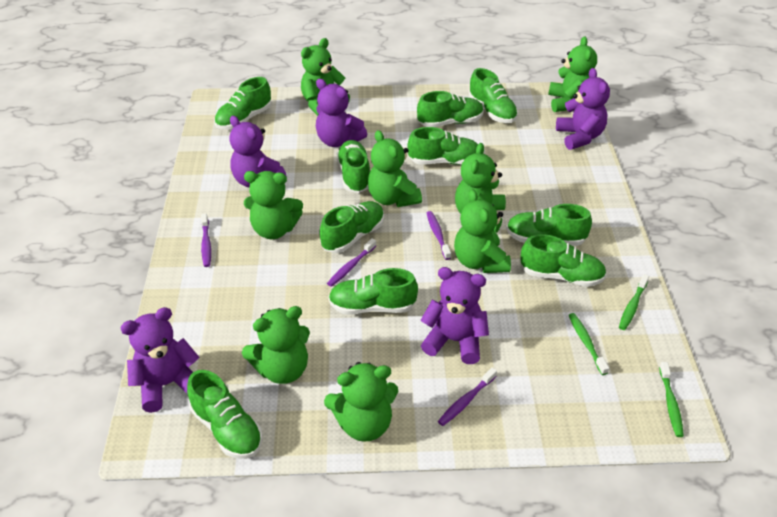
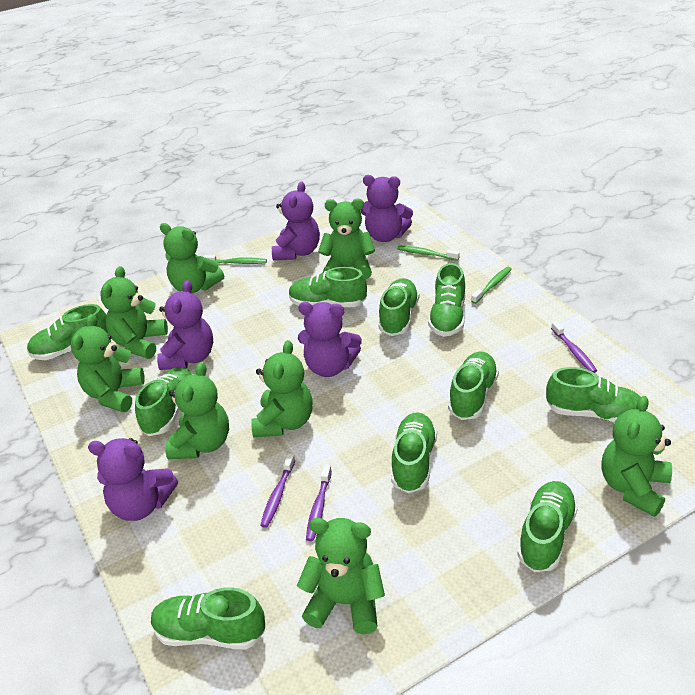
purple toothbrush: 4 -> 3

